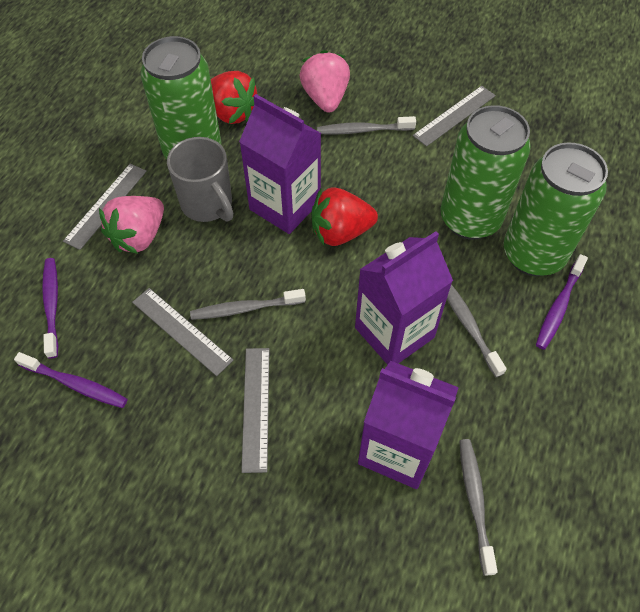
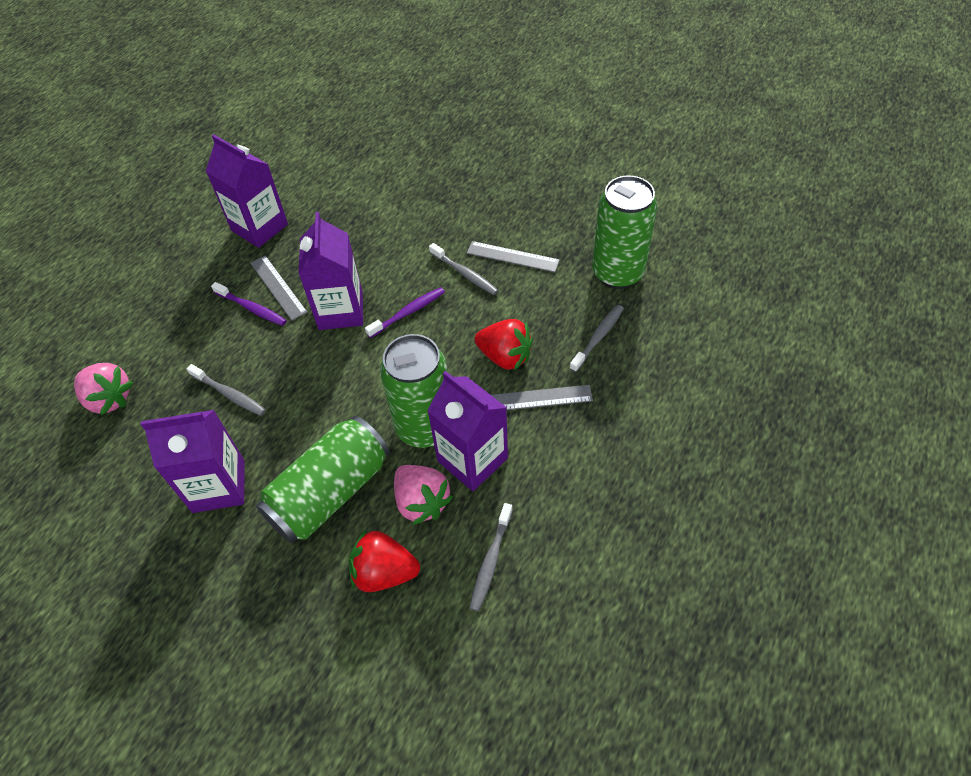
grey mug: 1 -> 0
grey ruler: 4 -> 3
purple carton: 3 -> 4
purple toothbrush: 3 -> 2

